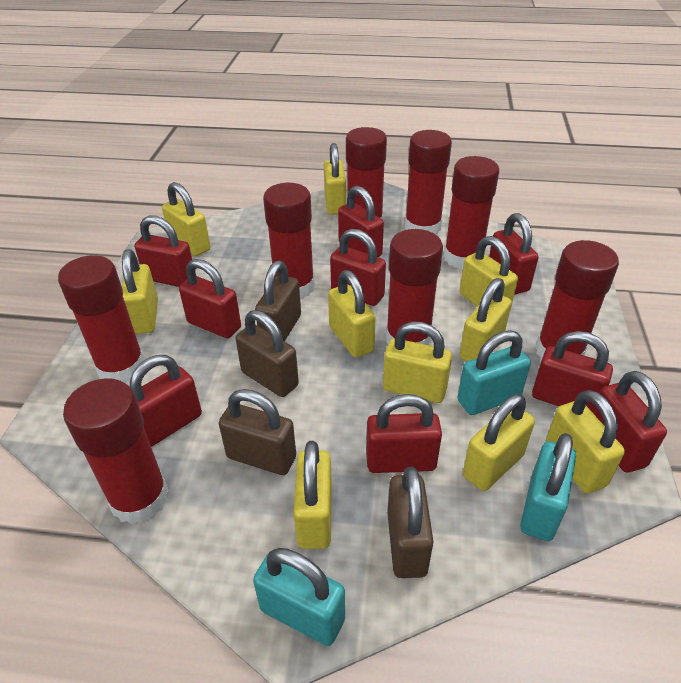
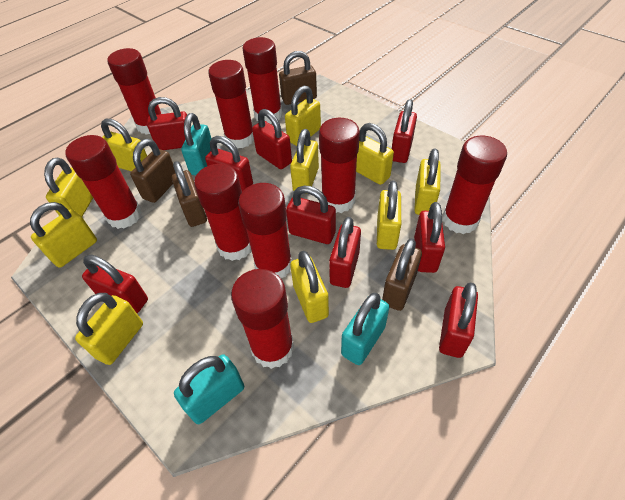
red glue stick: 8 -> 9

